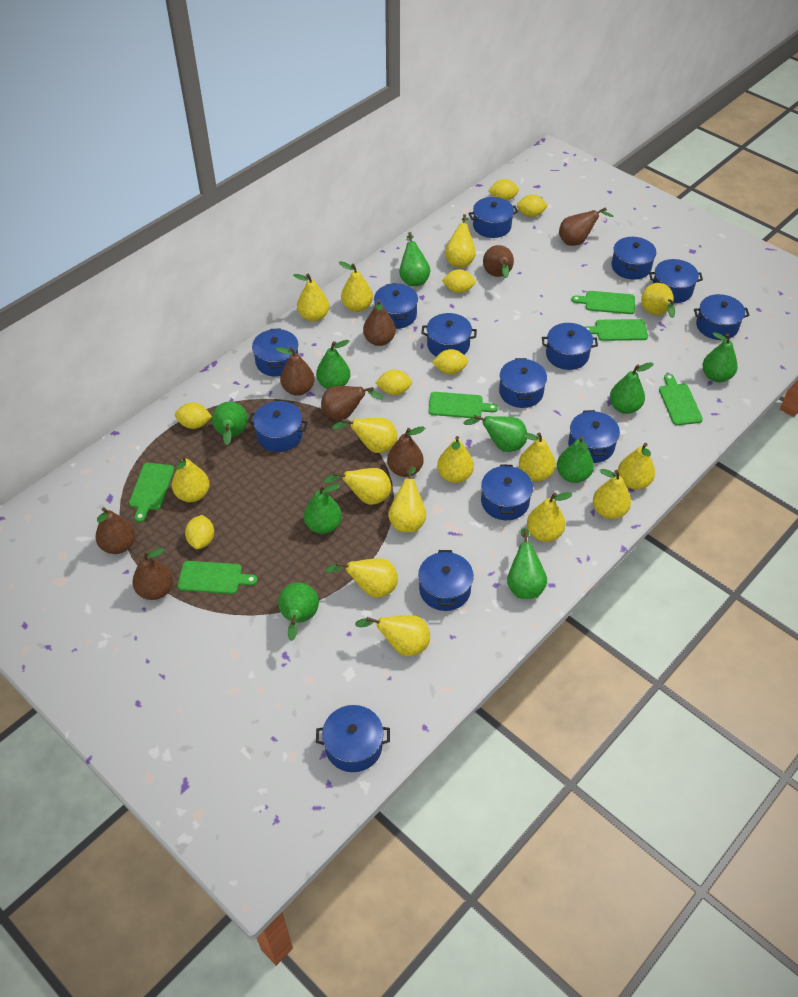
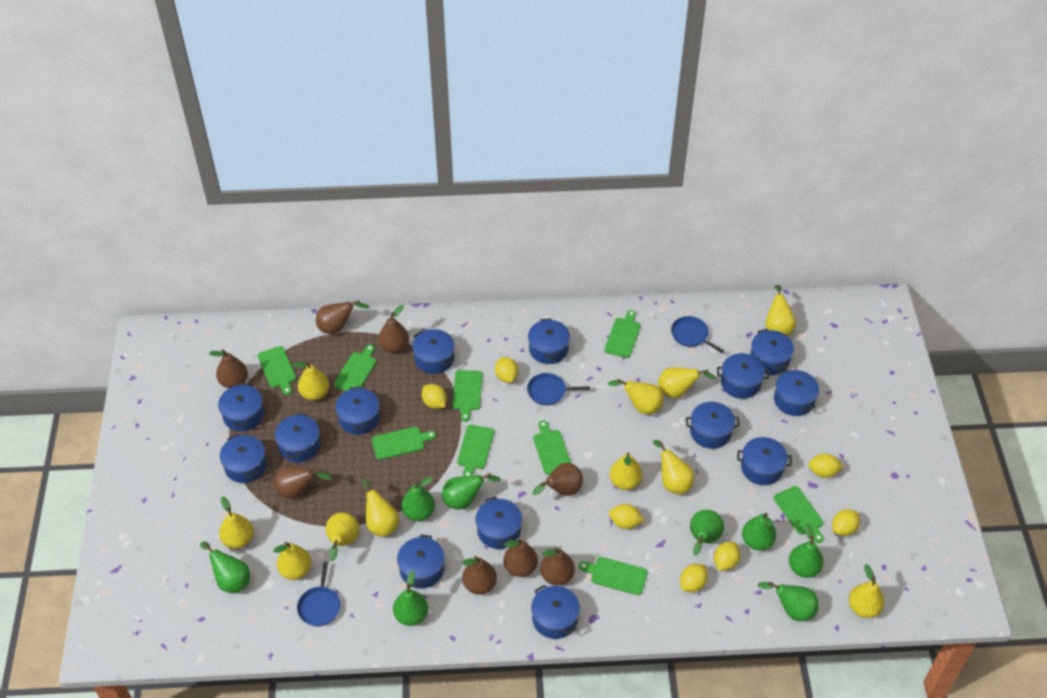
blue pan: 0 -> 3
green cutting board: 6 -> 9
green pear: 10 -> 8
yellow pear: 15 -> 11

